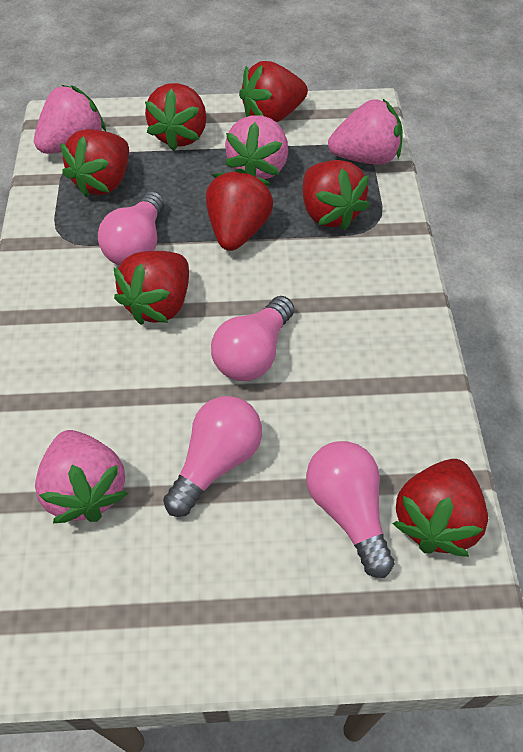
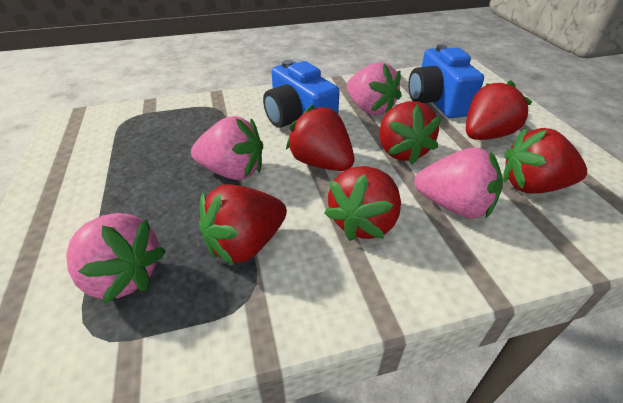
blue camera: 0 -> 2
pink light bulb: 4 -> 0
red strawberry: 7 -> 6

